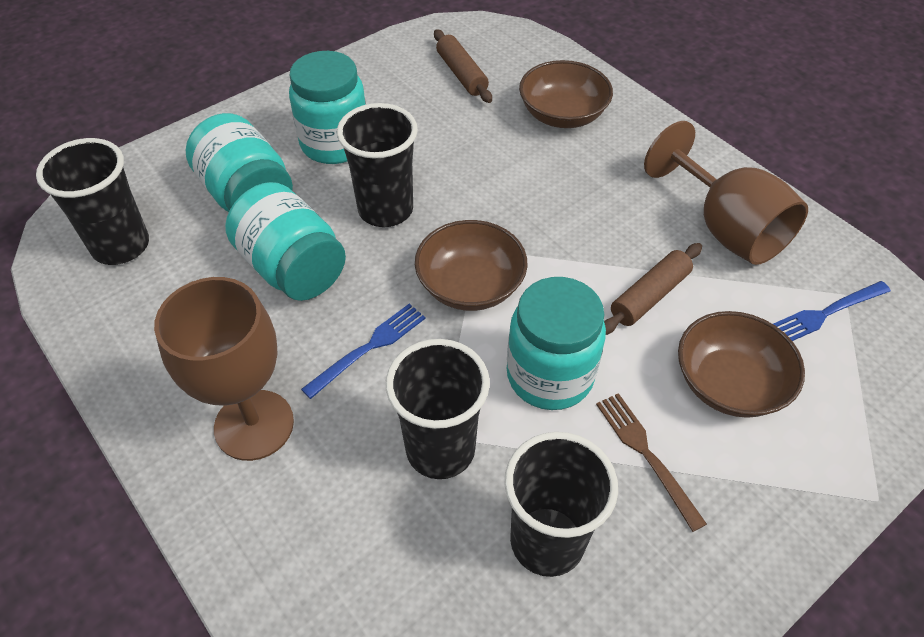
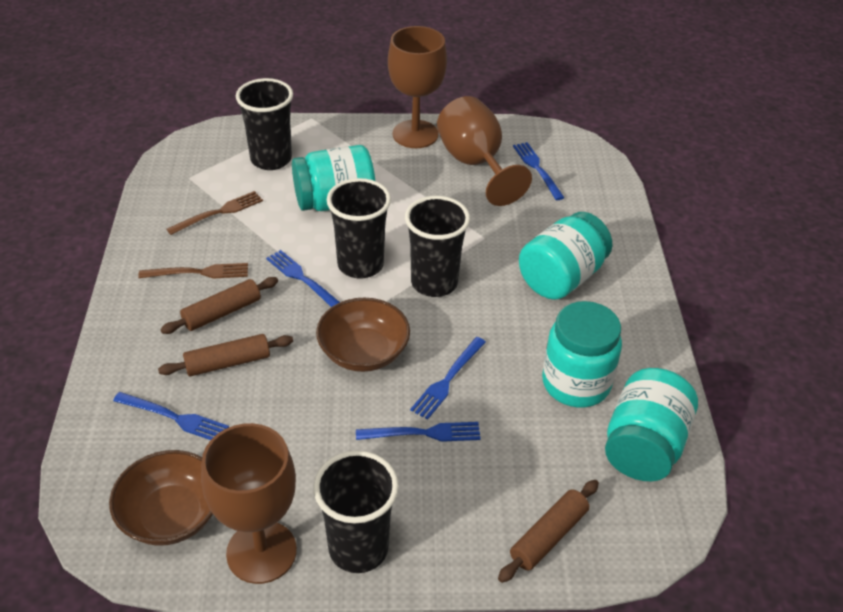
blue fork: 2 -> 5
brown bowl: 3 -> 2
brown fork: 1 -> 2
brown goblet: 2 -> 3
brown rolling pin: 2 -> 3

